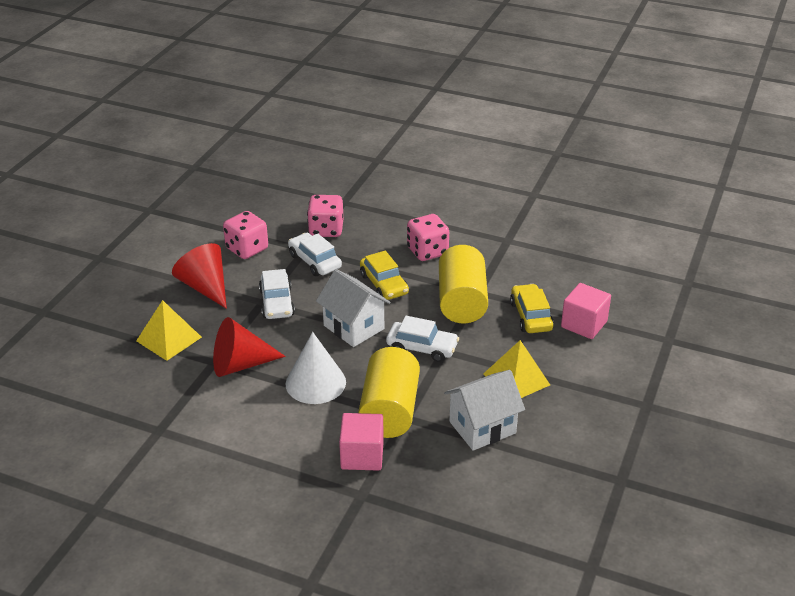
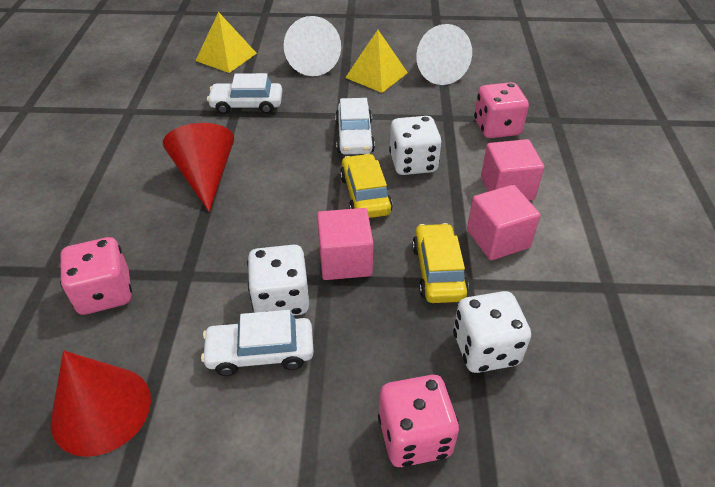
pink cube: 2 -> 3
white cone: 1 -> 2
white dice: 0 -> 3
white house: 2 -> 0
yellow cylinder: 2 -> 0

